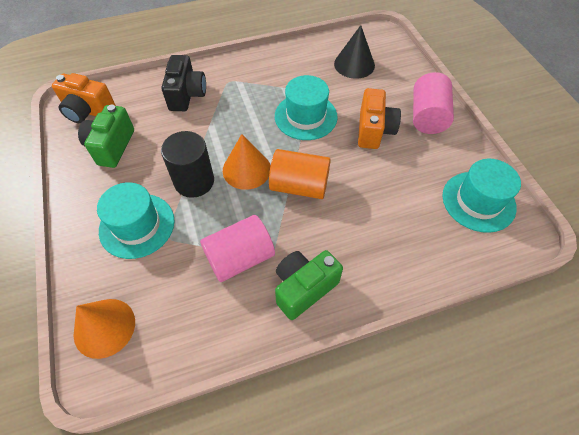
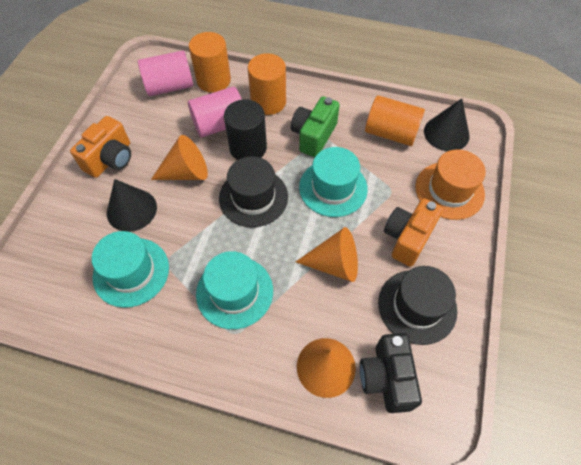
black cone: 1 -> 2
black hat: 0 -> 2
green camera: 2 -> 1
orange cone: 2 -> 3
orange cylinder: 1 -> 3
orange hat: 0 -> 1

